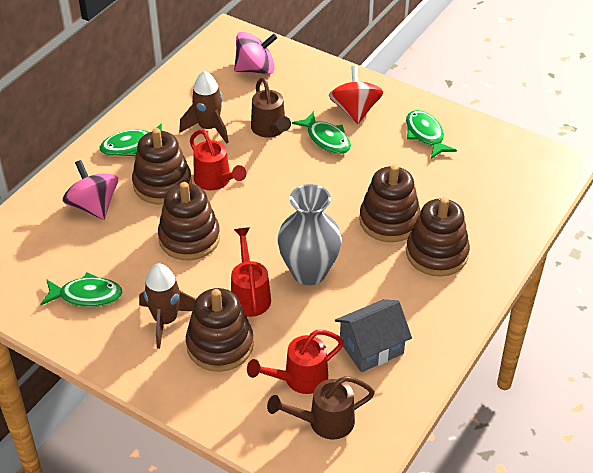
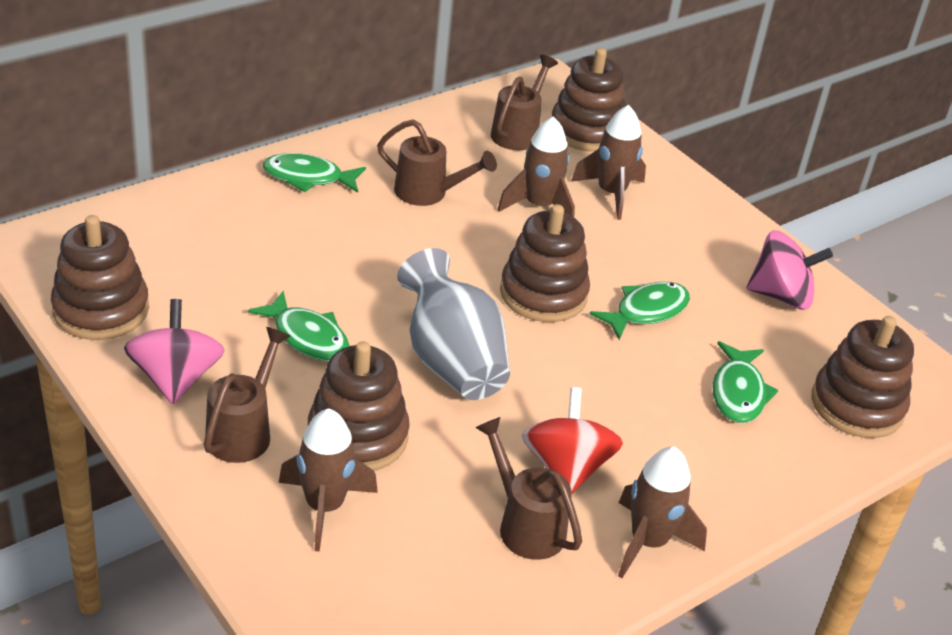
brown rocket: 2 -> 4
brown watering can: 2 -> 4
grey house: 1 -> 0
red watering can: 3 -> 0

